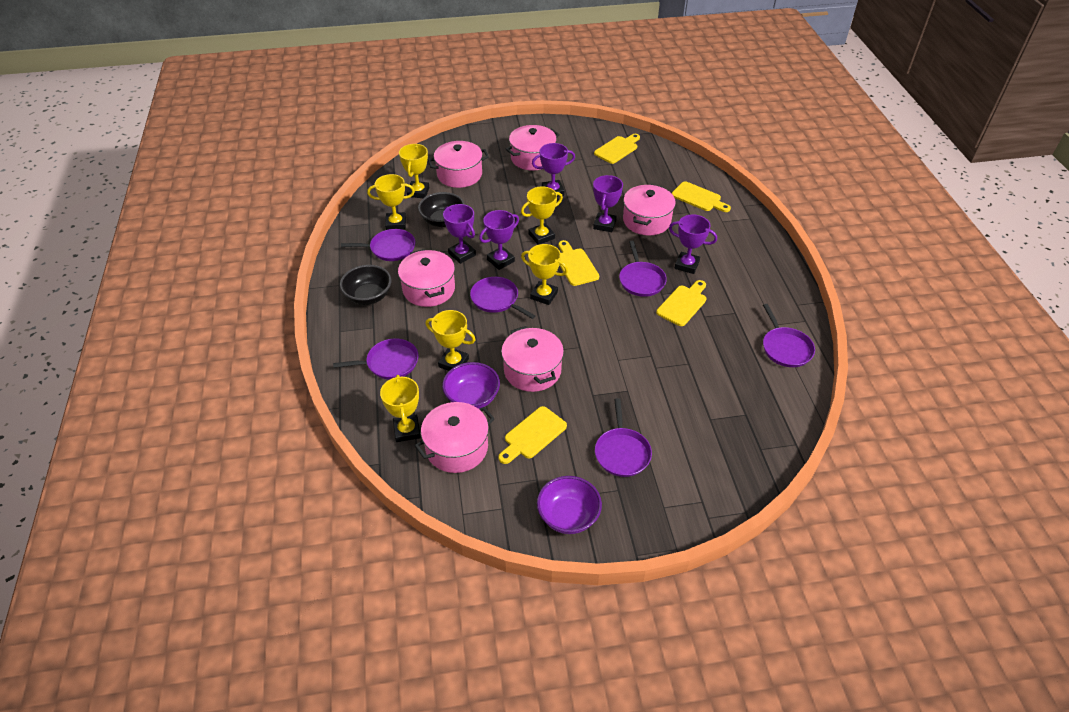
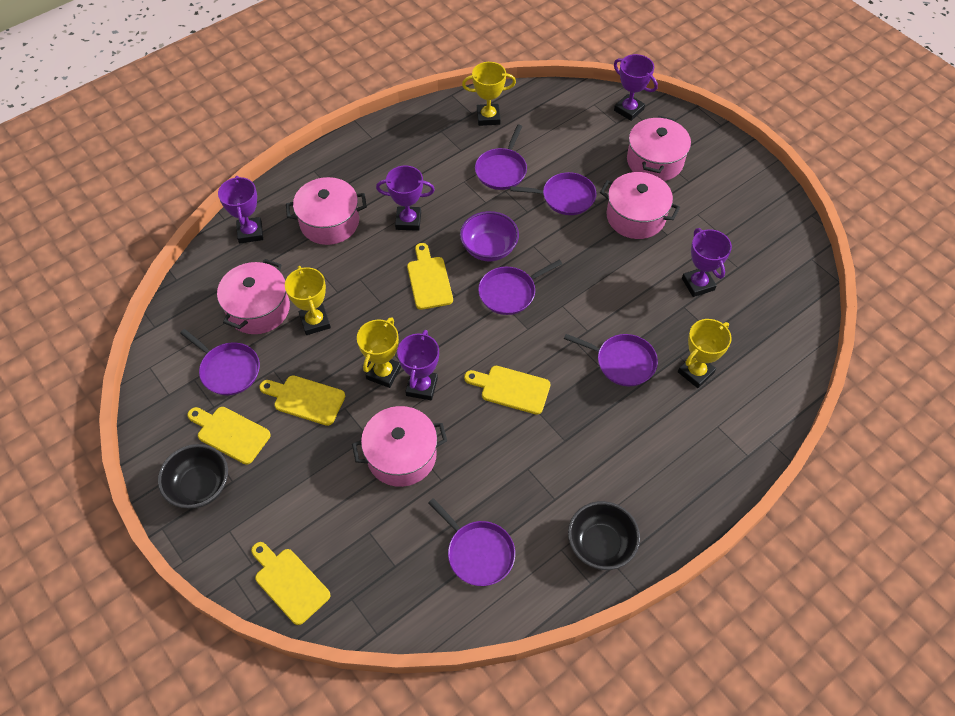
pink pot: 6 -> 5
purple bowl: 2 -> 1
yellow trophy: 6 -> 4

